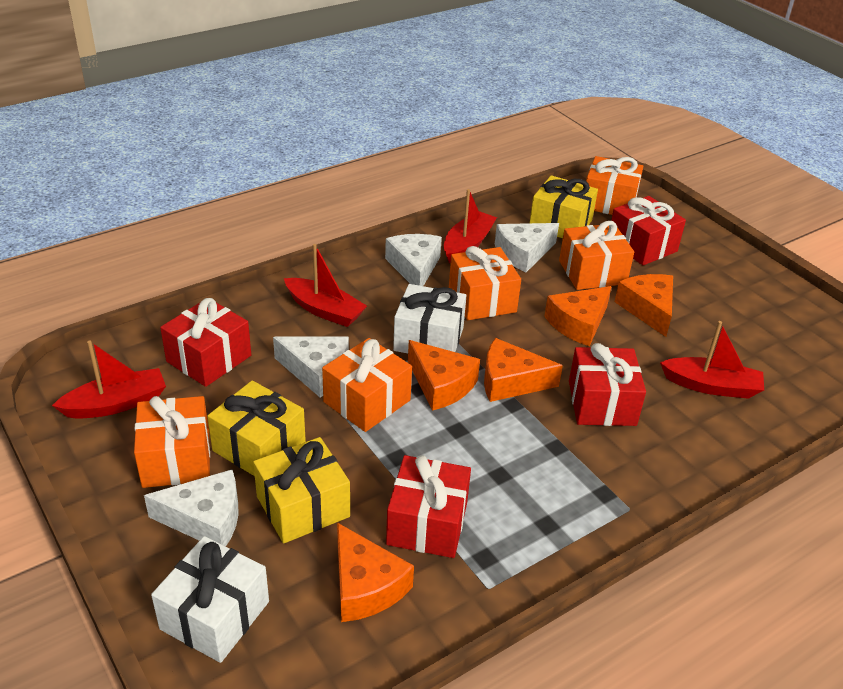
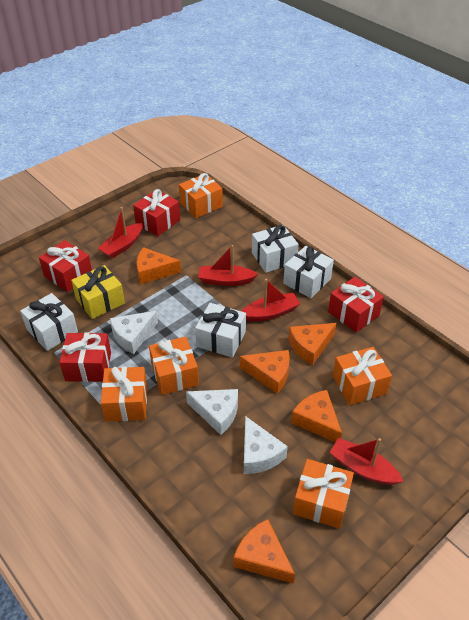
white cheese: 4 -> 3
white gift: 2 -> 4
yellow gift: 3 -> 1

